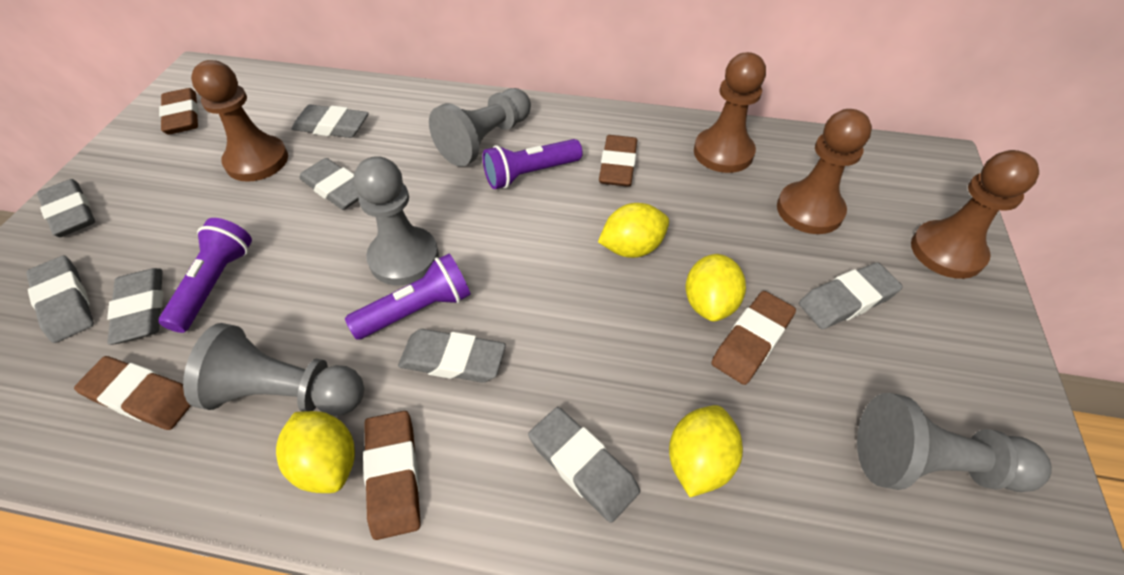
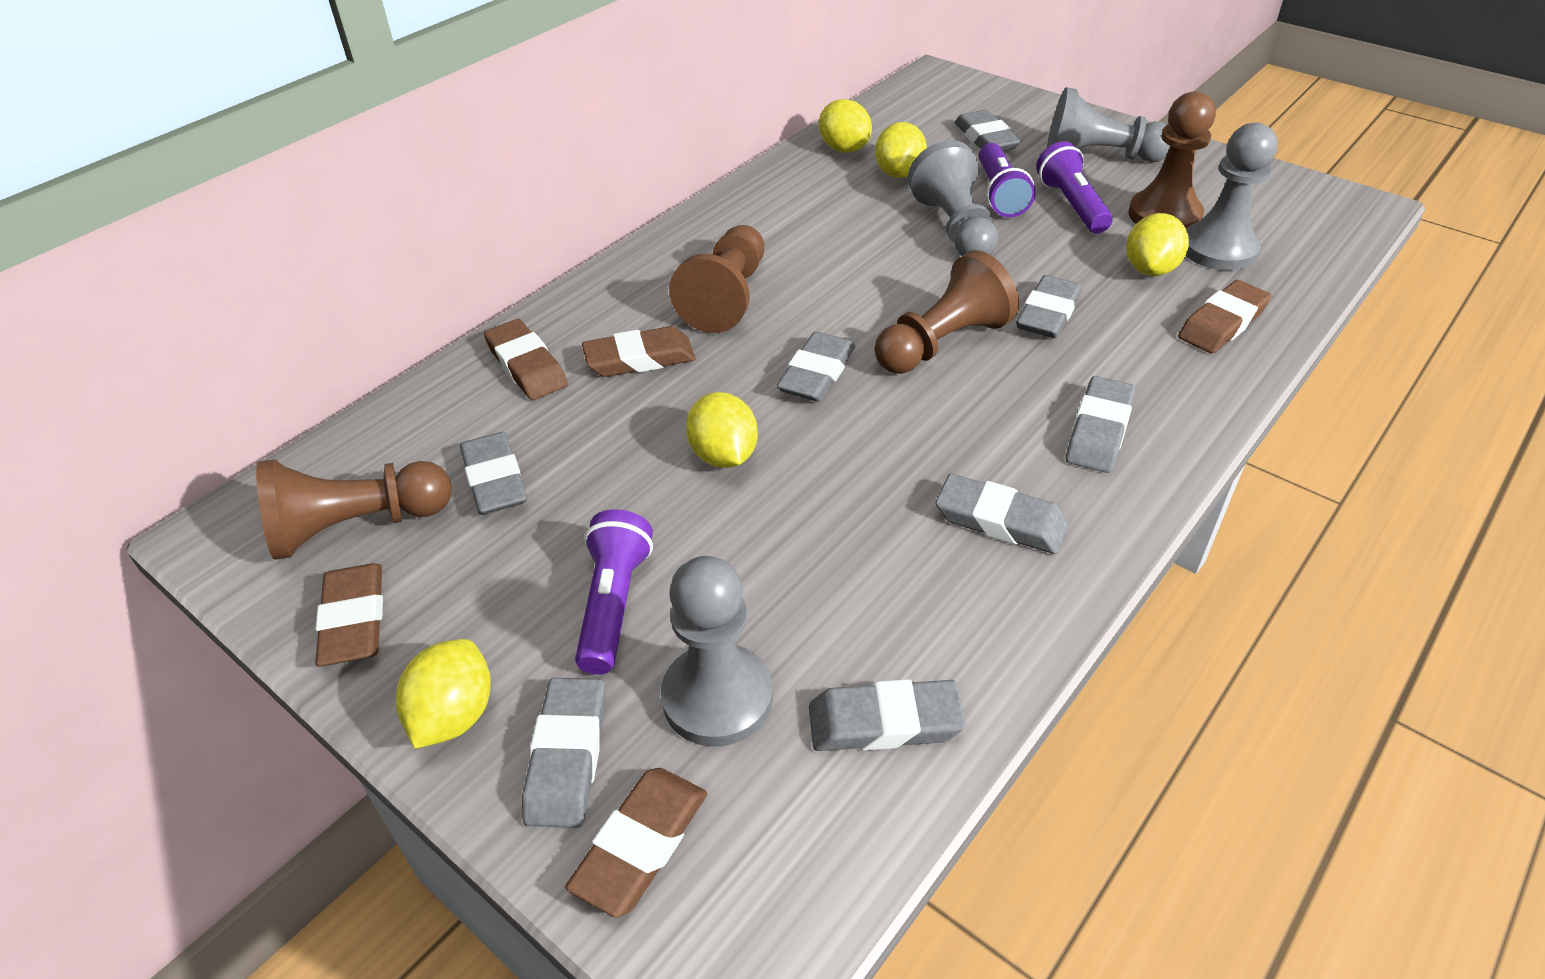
yellow lemon: 4 -> 5

